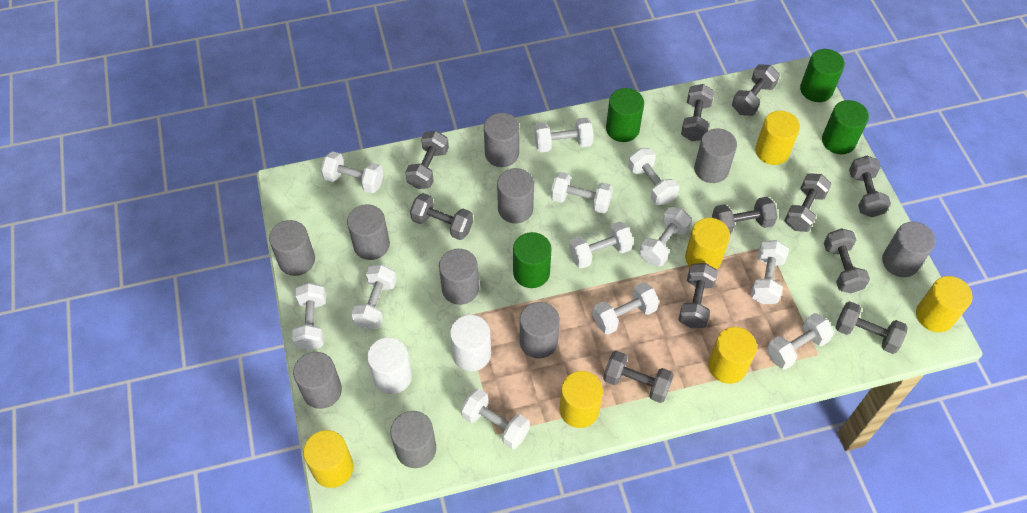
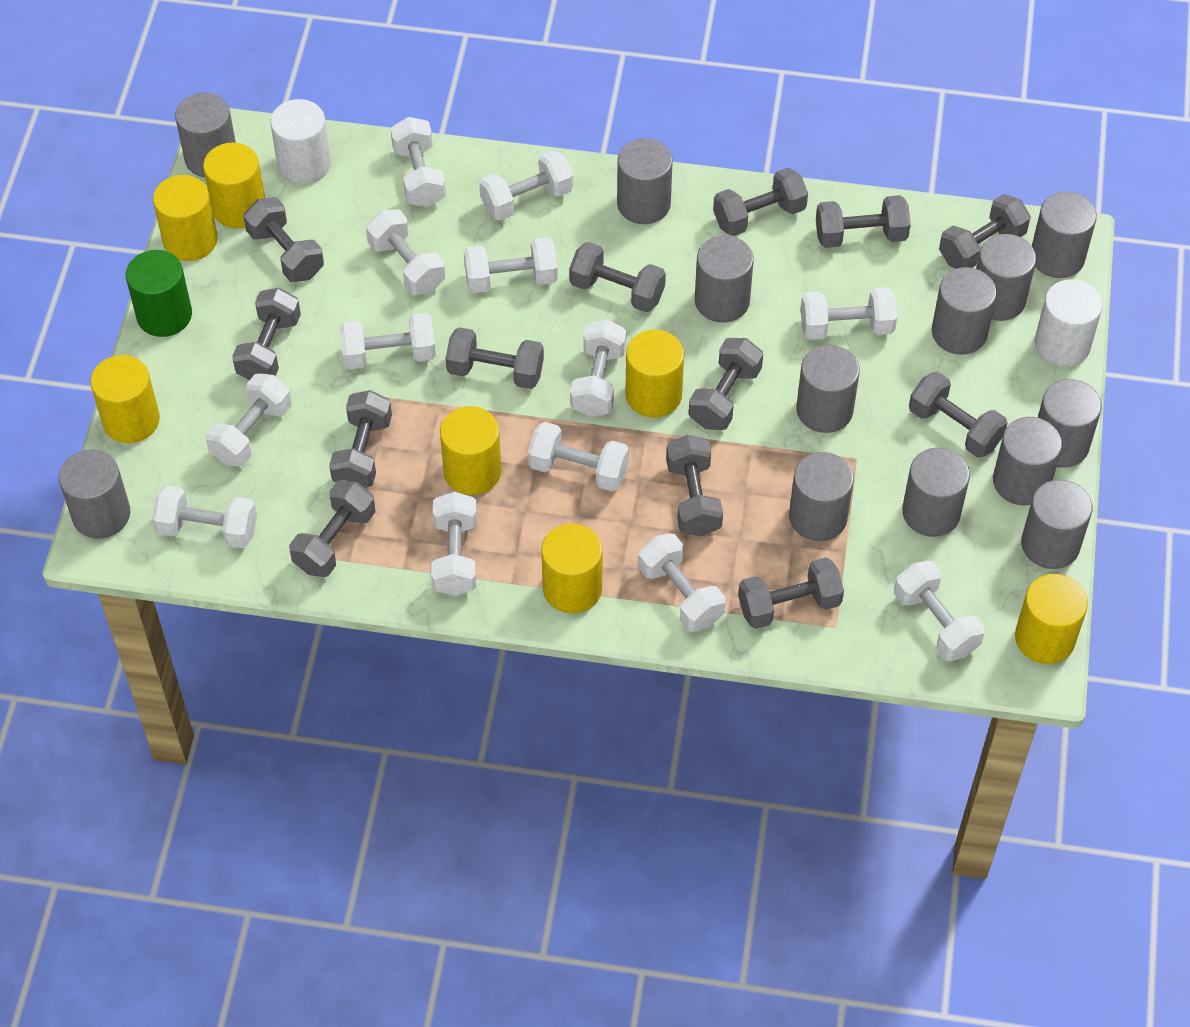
green cylinder: 4 -> 1
grey cylinder: 10 -> 13
grey dumbbell: 11 -> 13
white dumbbell: 12 -> 13
yellow cylinder: 6 -> 7

